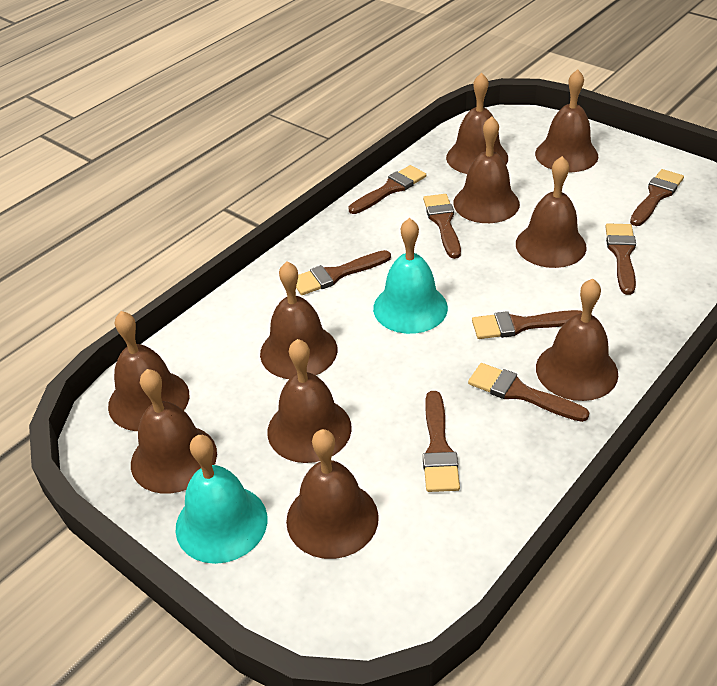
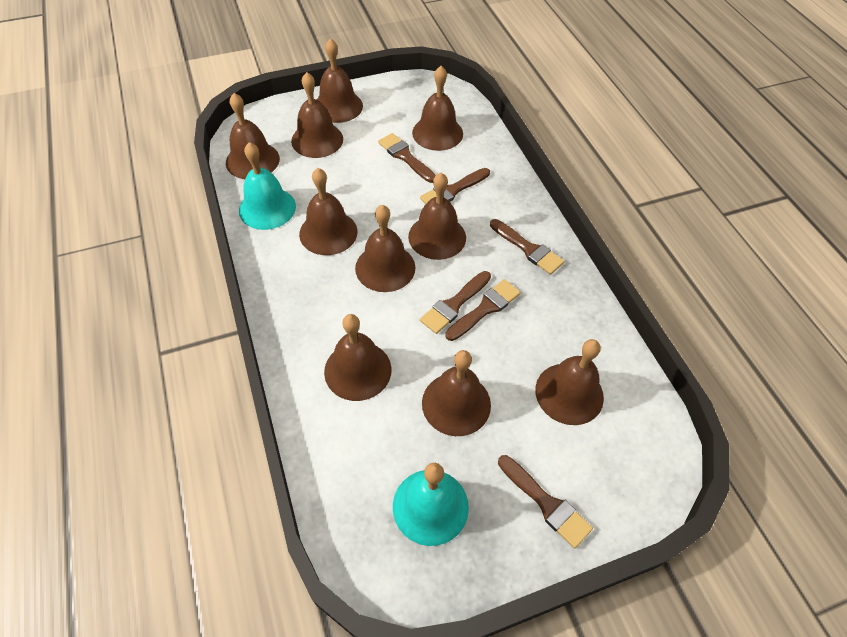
brown brush: 8 -> 6

